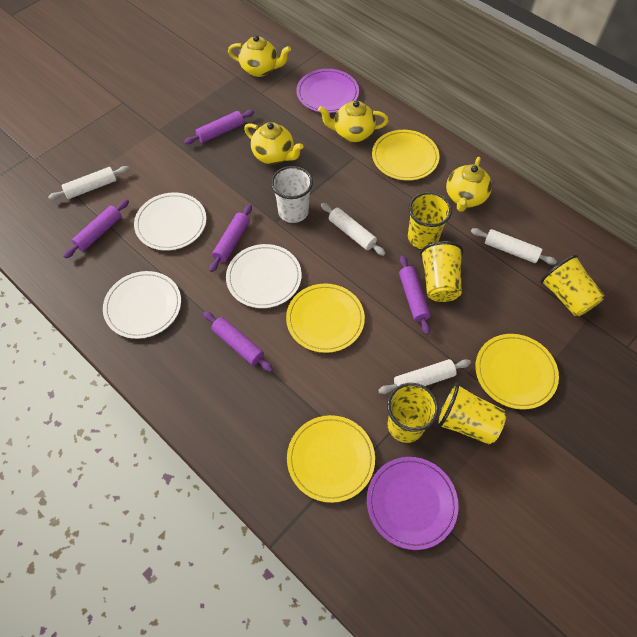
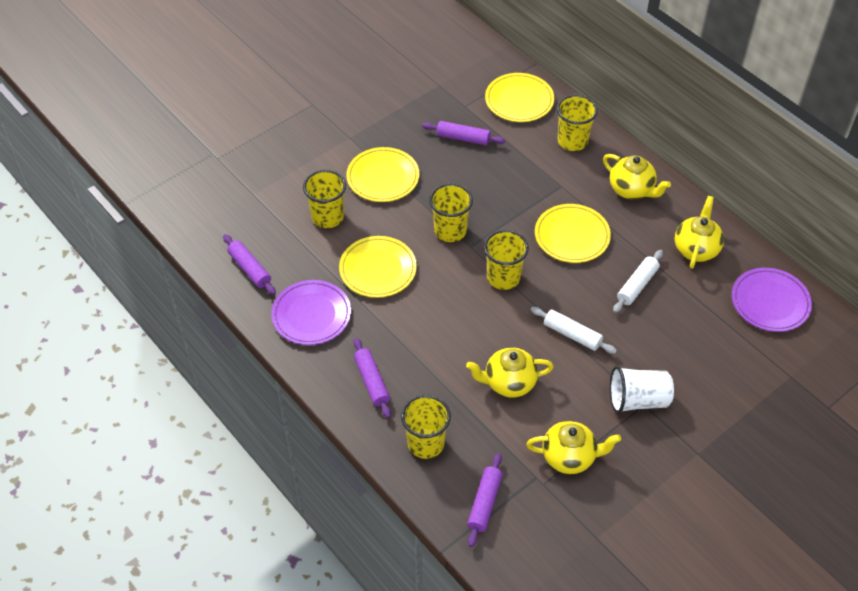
purple rolling pin: 5 -> 4
white plate: 3 -> 0
white rolling pin: 4 -> 2

